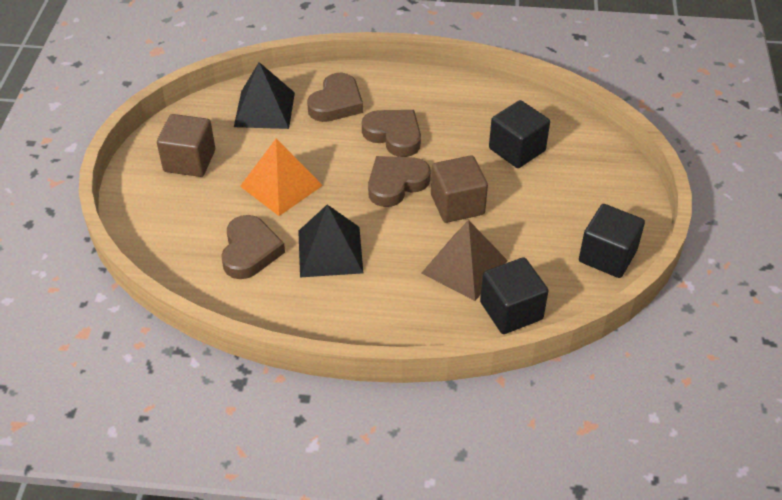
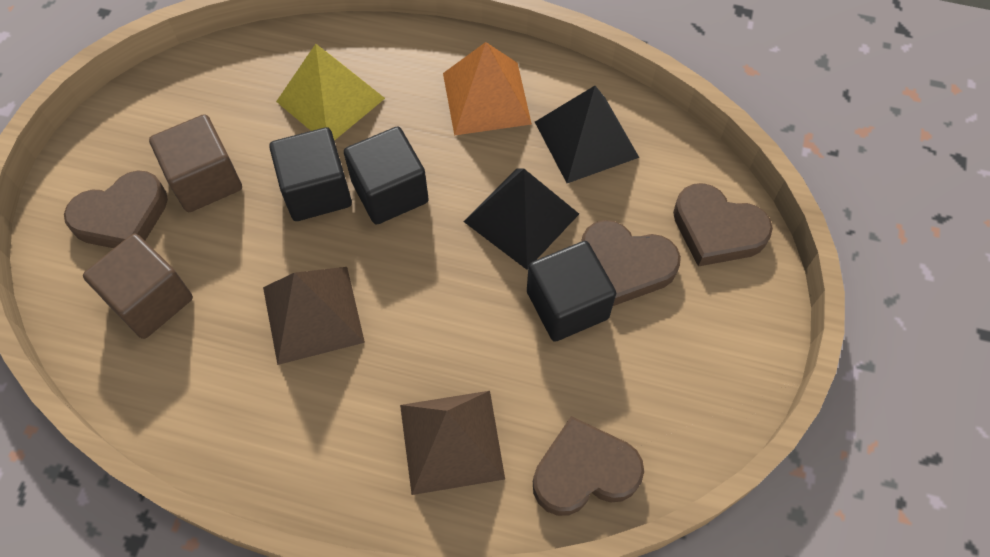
brown pyramid: 1 -> 2
yellow pyramid: 0 -> 1

